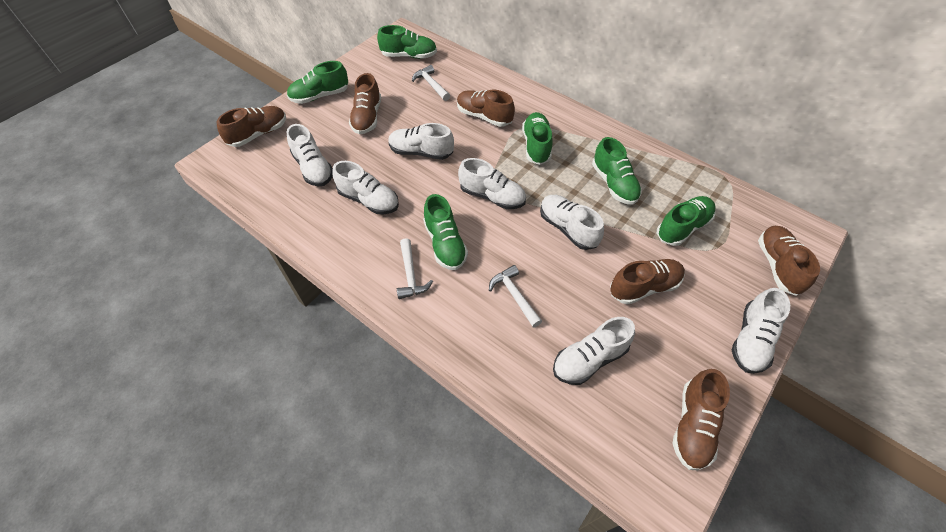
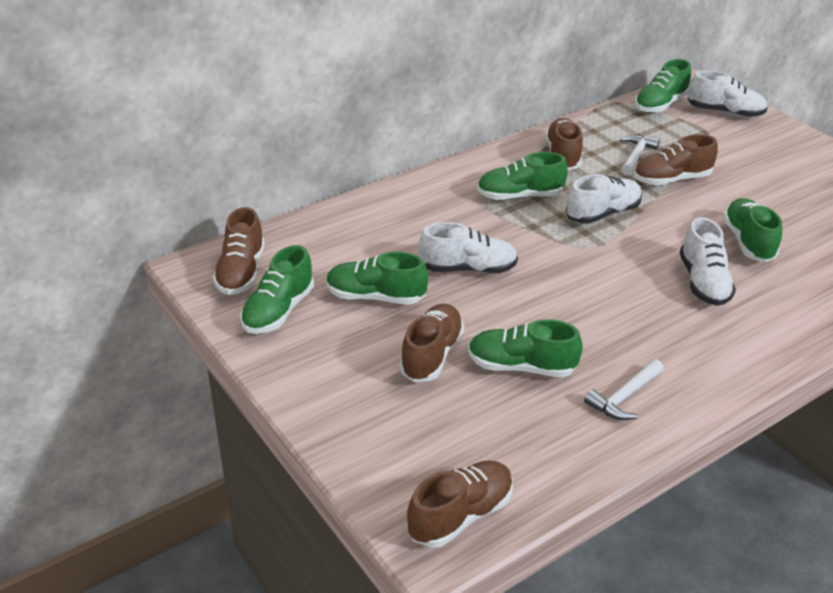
brown shoe: 6 -> 5
white hammer: 3 -> 2
white shoe: 7 -> 4

